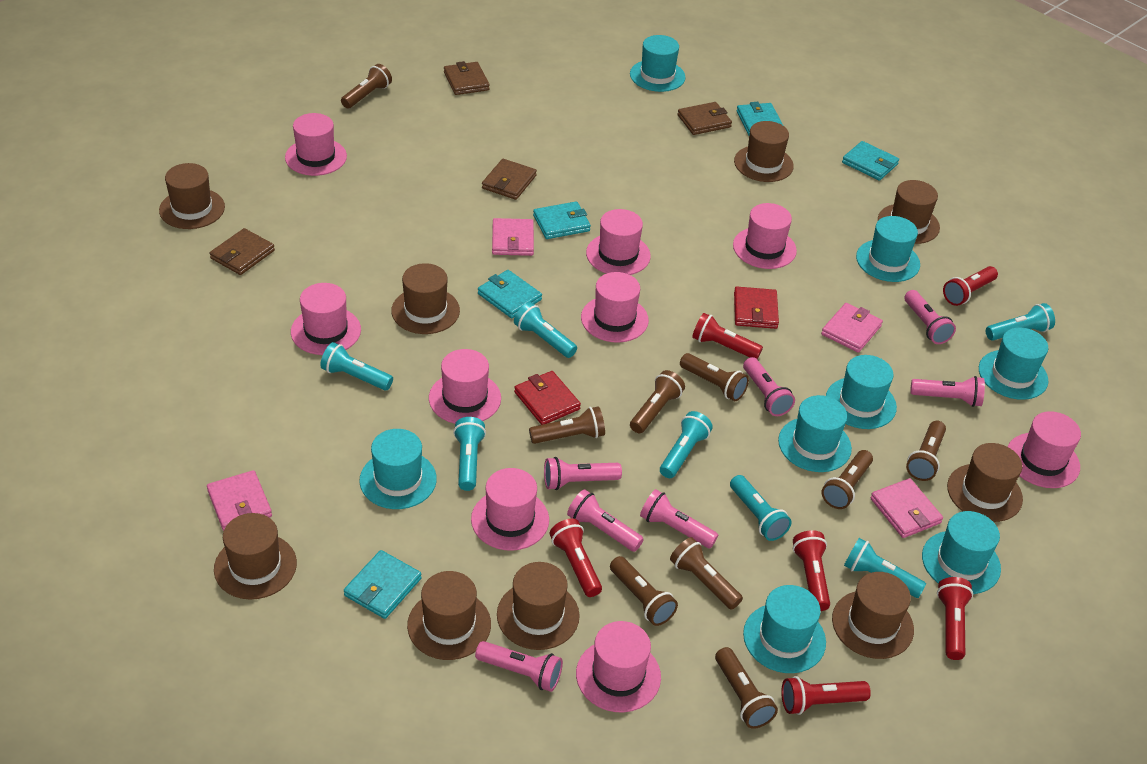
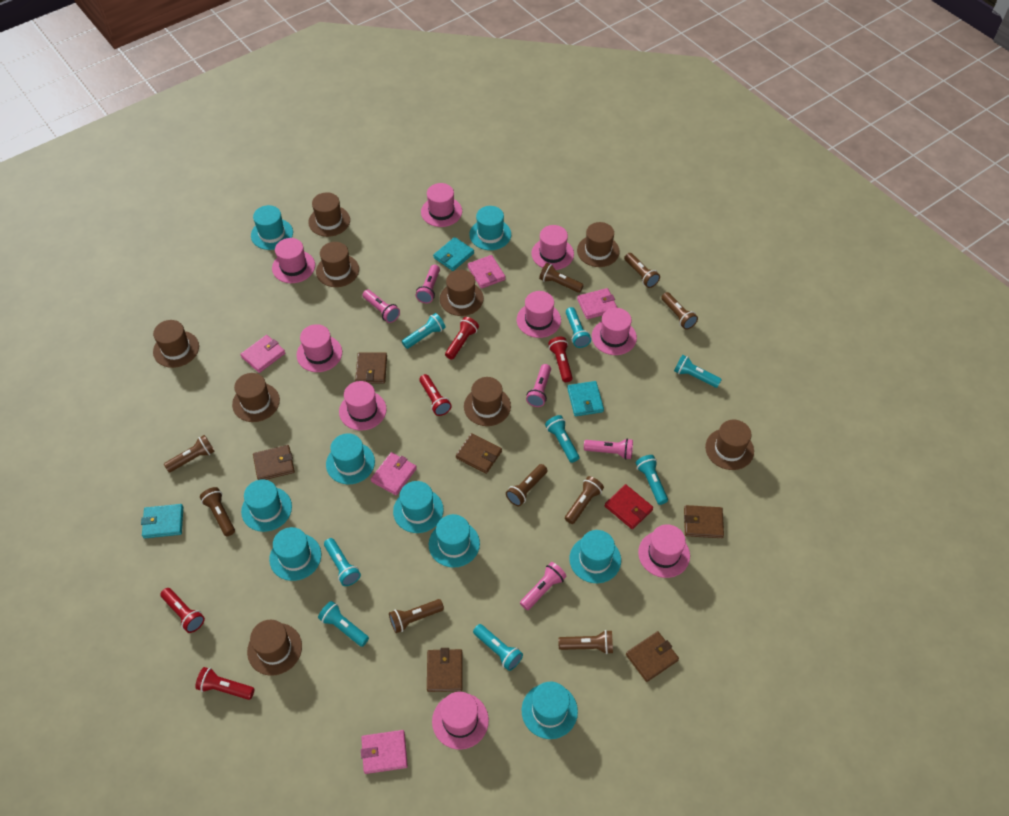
brown wallet: 4 -> 6
pink flashlight: 7 -> 5
pink wallet: 4 -> 5
red flashlight: 6 -> 5
red wallet: 2 -> 1
turquoise flashlight: 7 -> 8
turquoise hat: 8 -> 9
turquoise wallet: 5 -> 3

